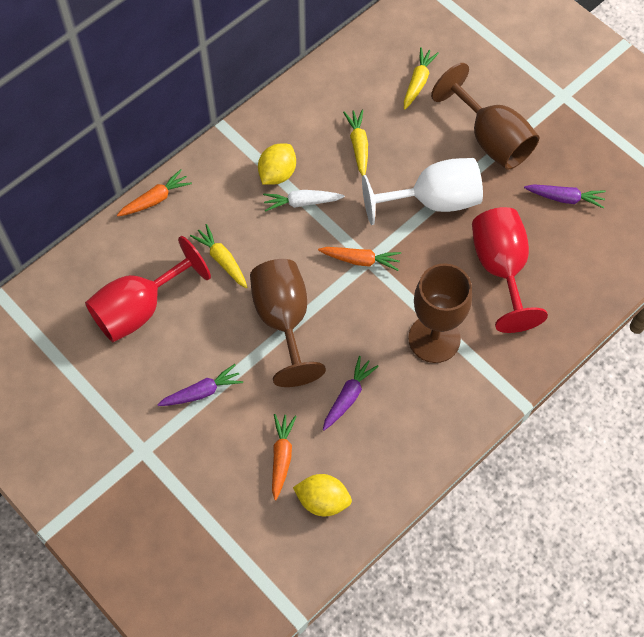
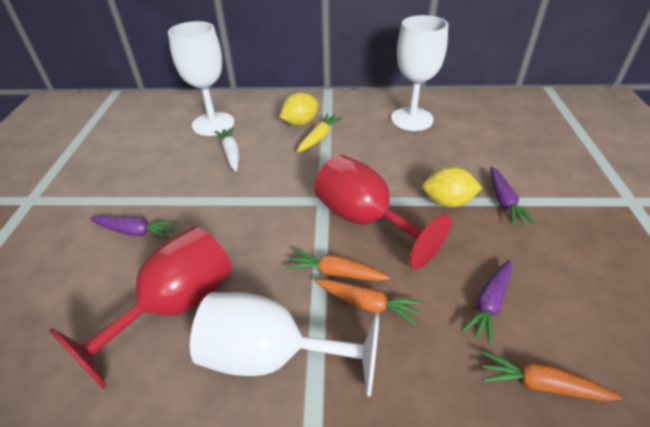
brown goblet: 3 -> 0
white goblet: 1 -> 3
yellow carrot: 3 -> 1

